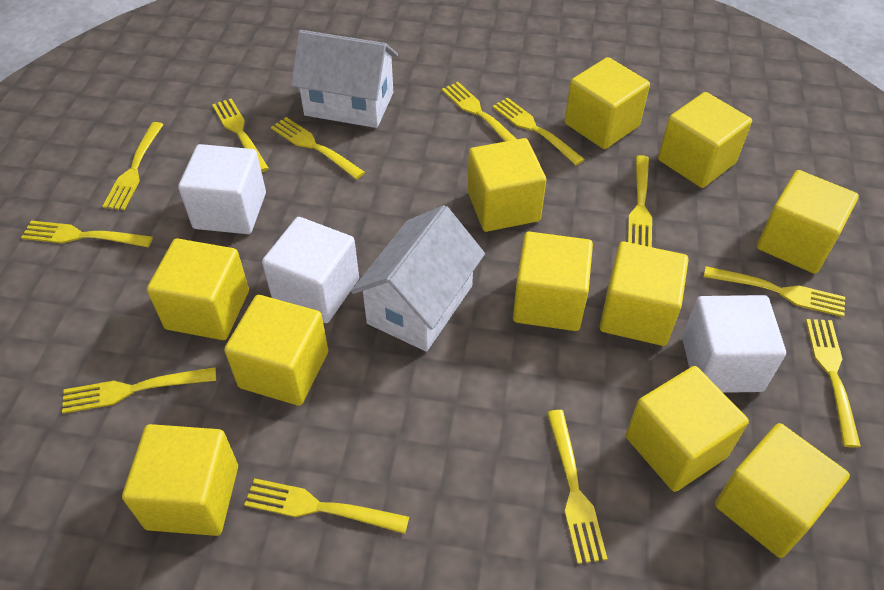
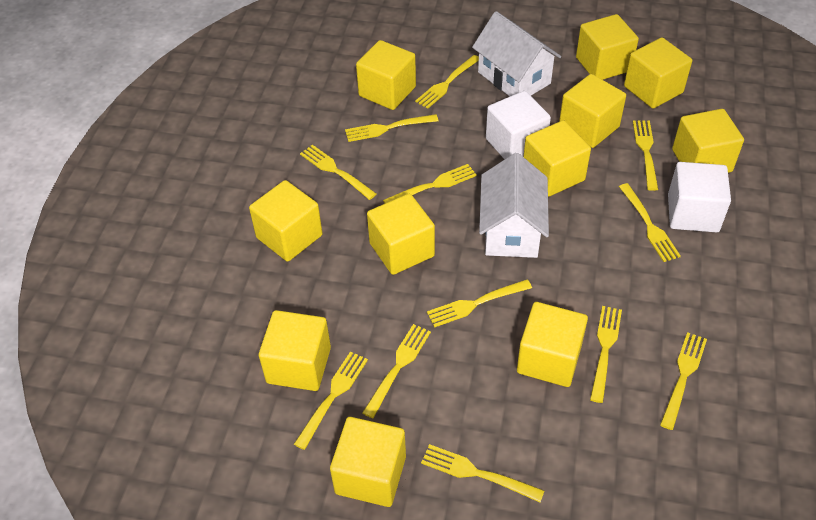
white cube: 3 -> 2

